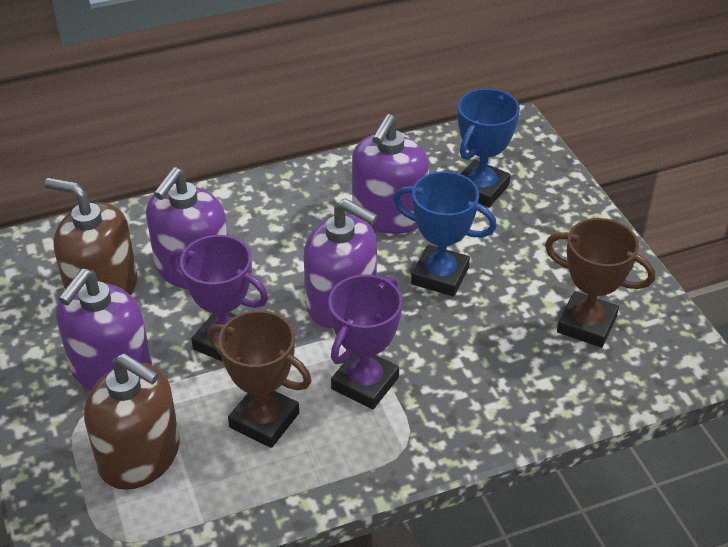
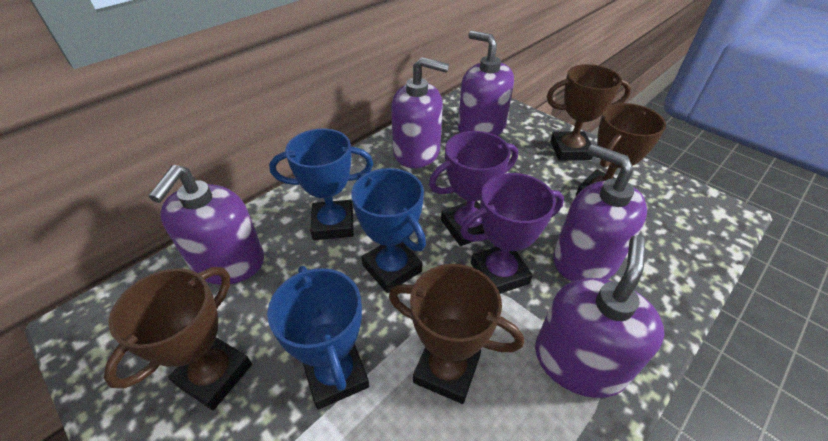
blue trophy: 2 -> 3
brown soap dispenser: 2 -> 0
brown trophy: 2 -> 4
purple soap dispenser: 4 -> 5

